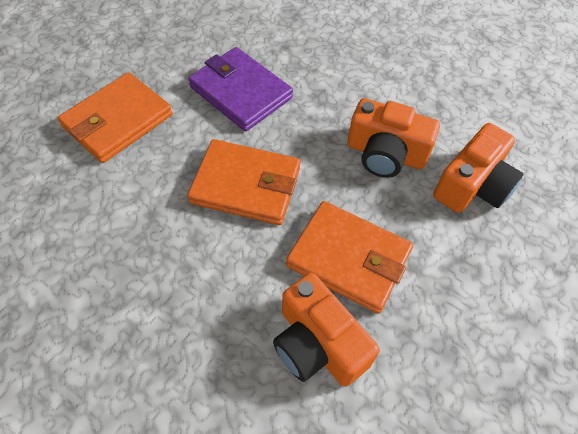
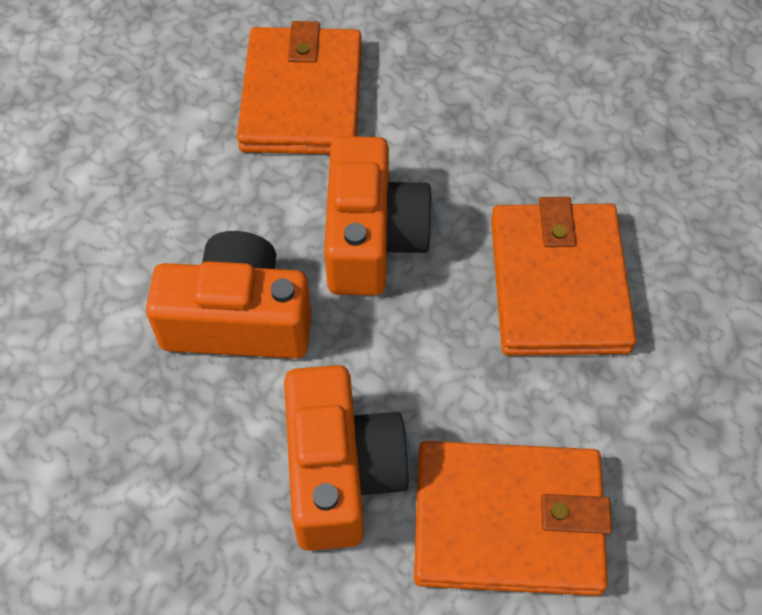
purple wallet: 1 -> 0

